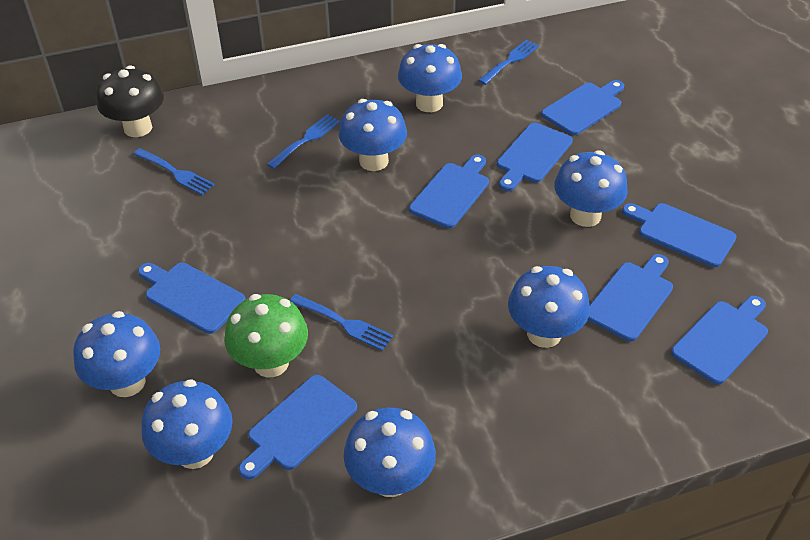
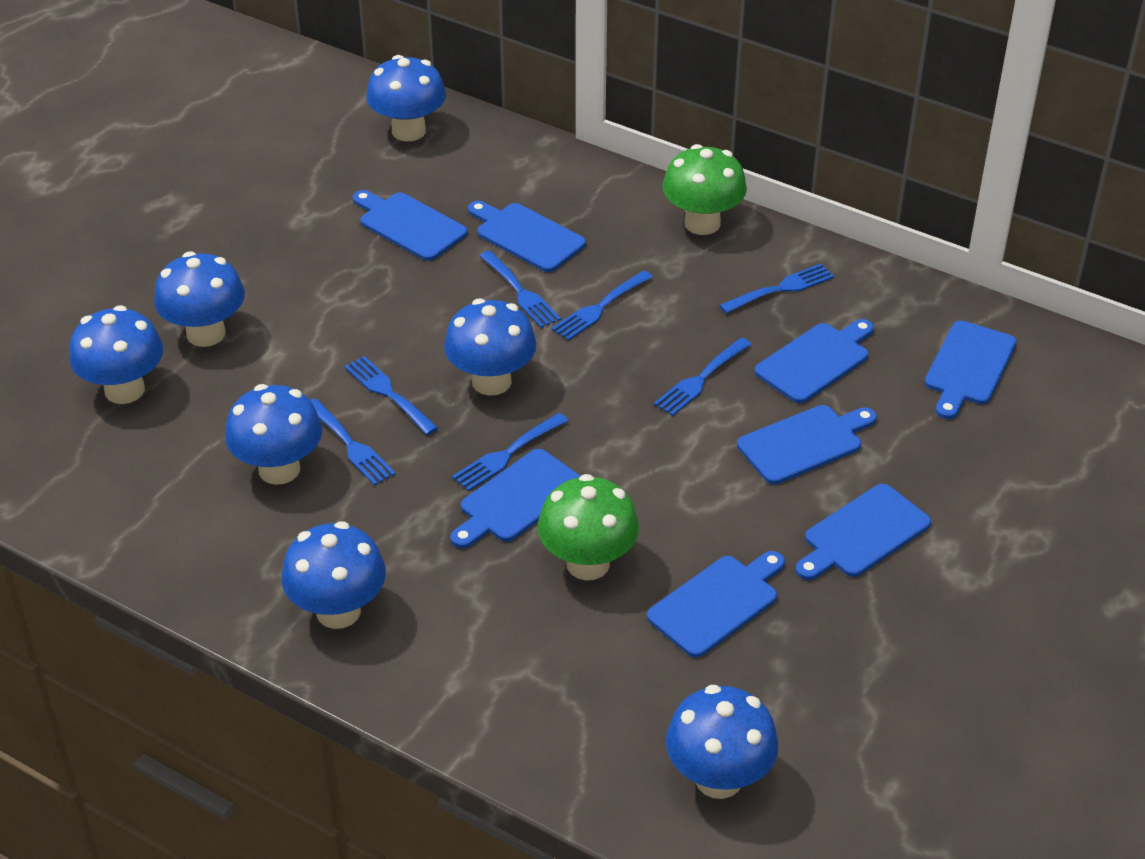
black mushroom: 1 -> 0
blue fork: 4 -> 7
green mushroom: 1 -> 2

